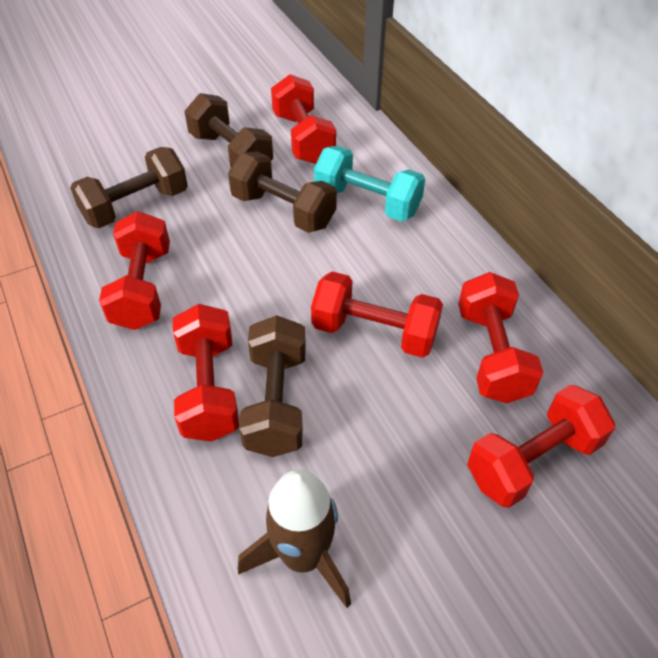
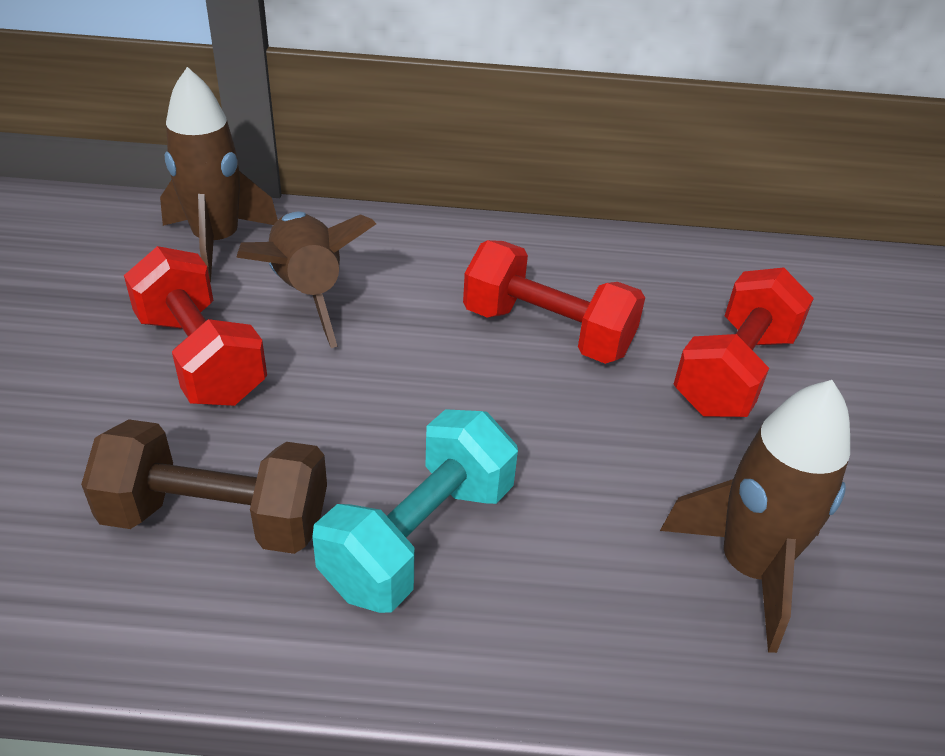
brown dumbbell: 4 -> 1
brown rocket: 1 -> 3
red dumbbell: 6 -> 3

